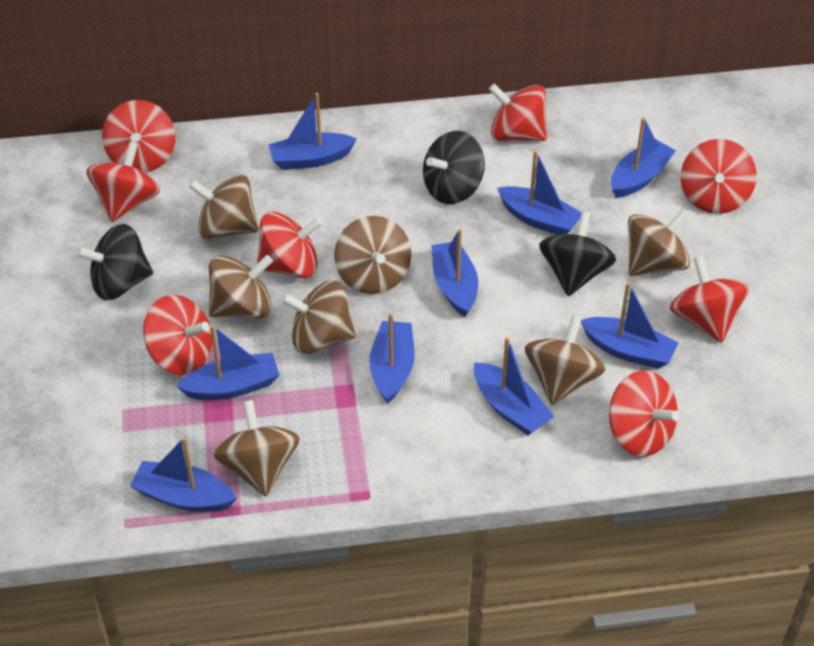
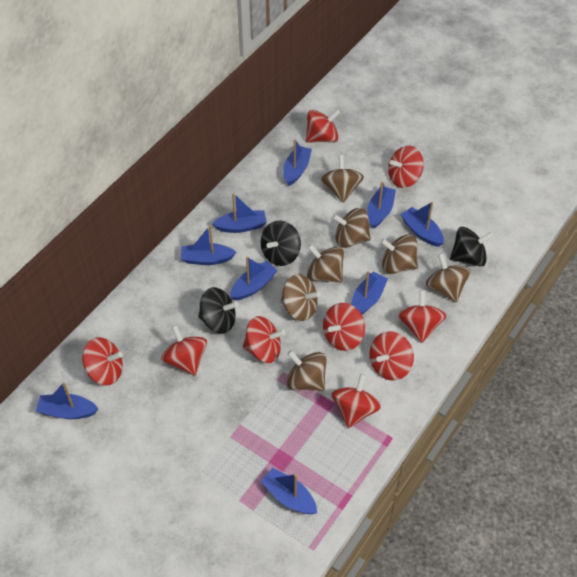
red spinning top: 8 -> 9

